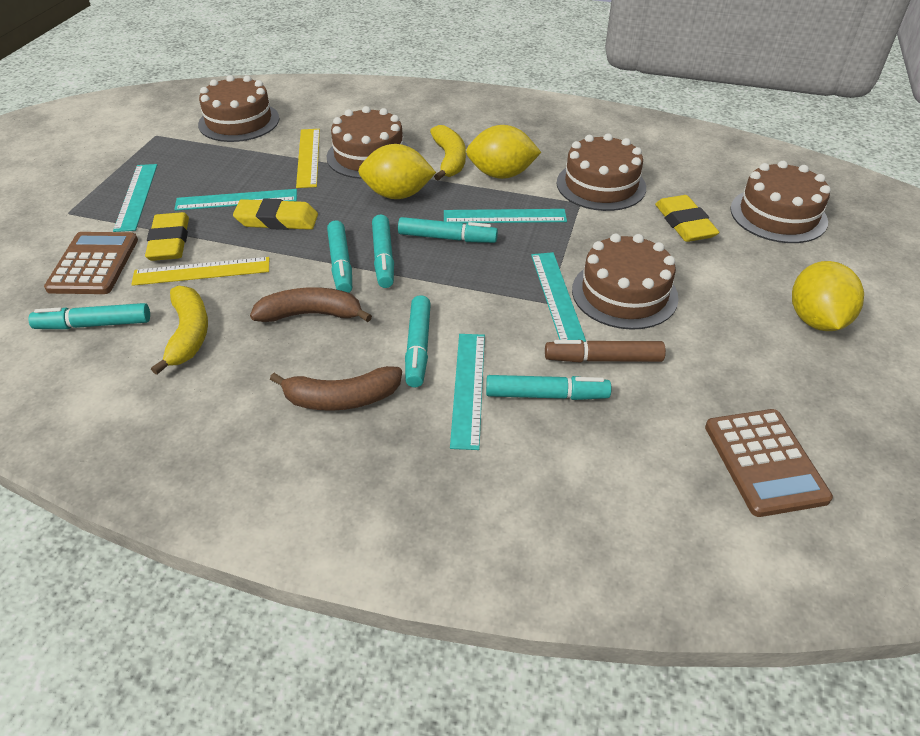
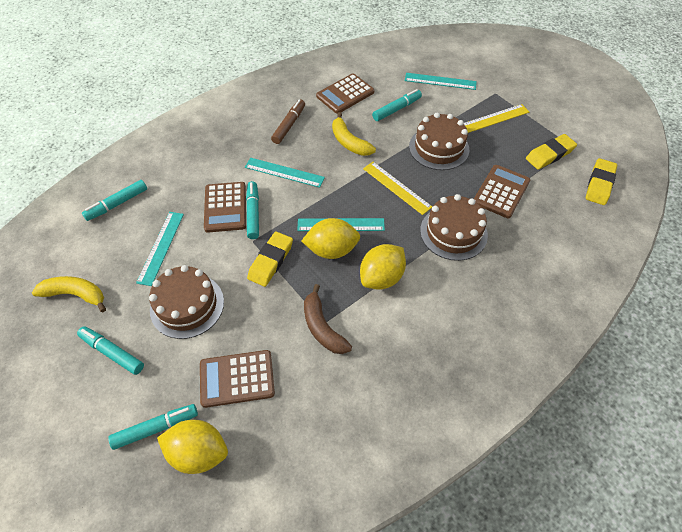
brown banana: 2 -> 1
brown cake: 5 -> 3
brown calculator: 2 -> 4
turquoise marker: 6 -> 5
turquoise ruler: 5 -> 4

